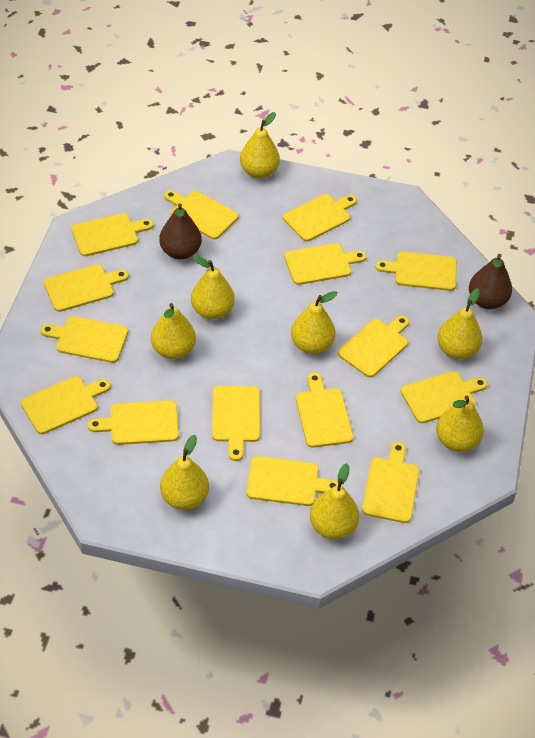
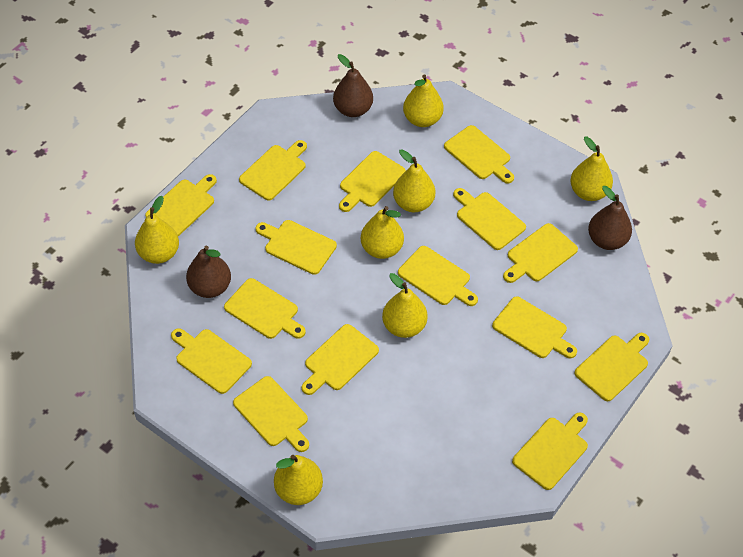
brown pear: 2 -> 3
yellow pear: 8 -> 7

